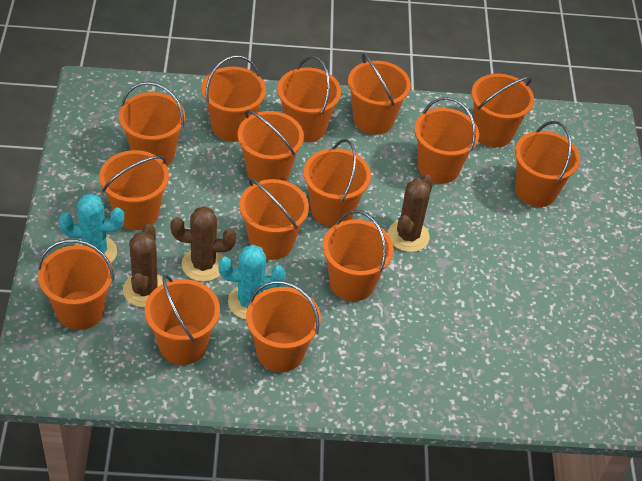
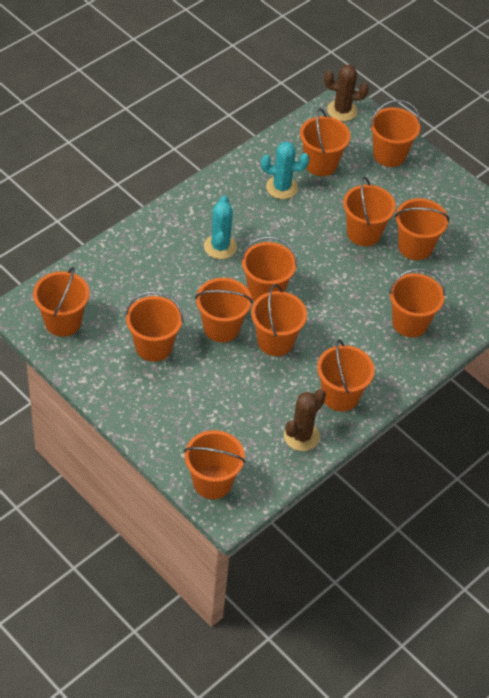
brown cactus: 3 -> 2
orange bucket: 15 -> 12

